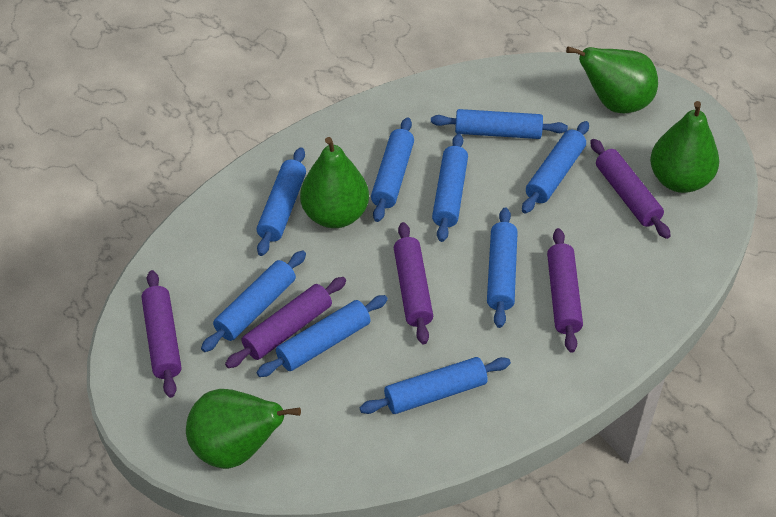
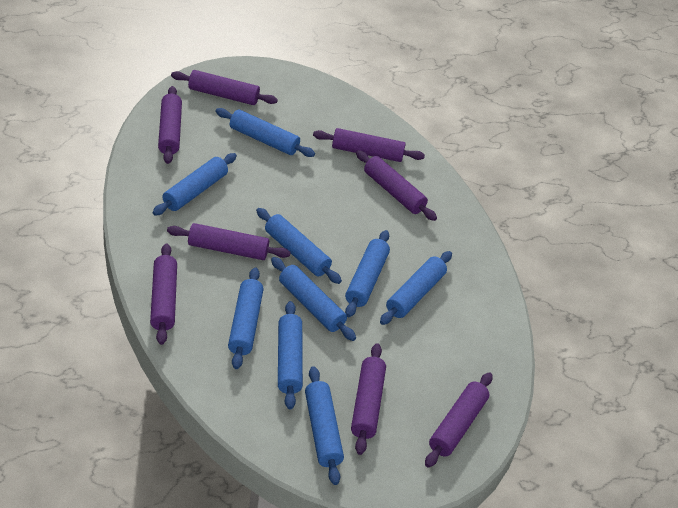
green pear: 4 -> 0
purple rolling pin: 5 -> 8

